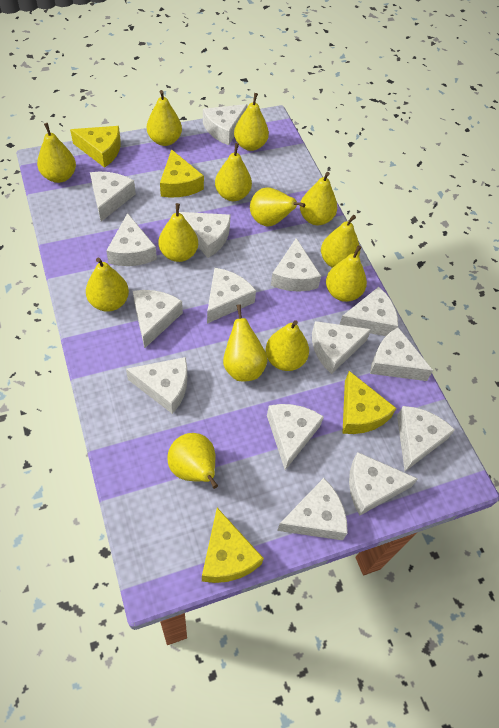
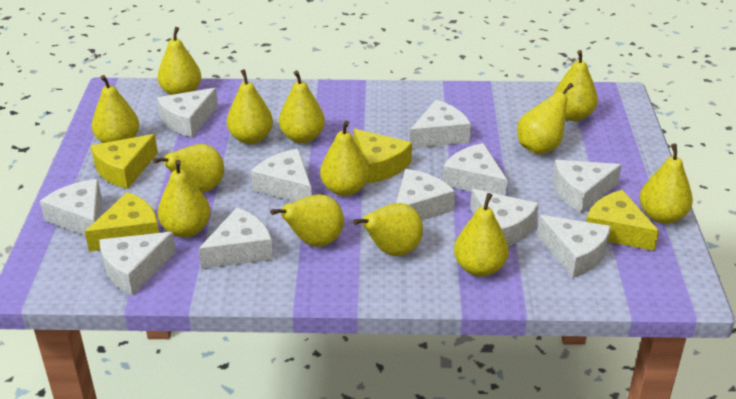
white cheese: 15 -> 11

